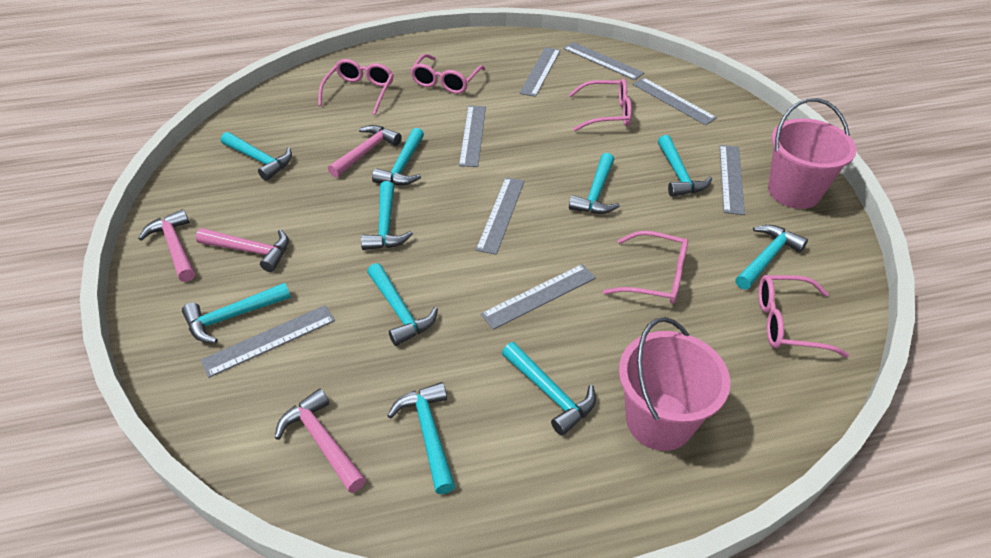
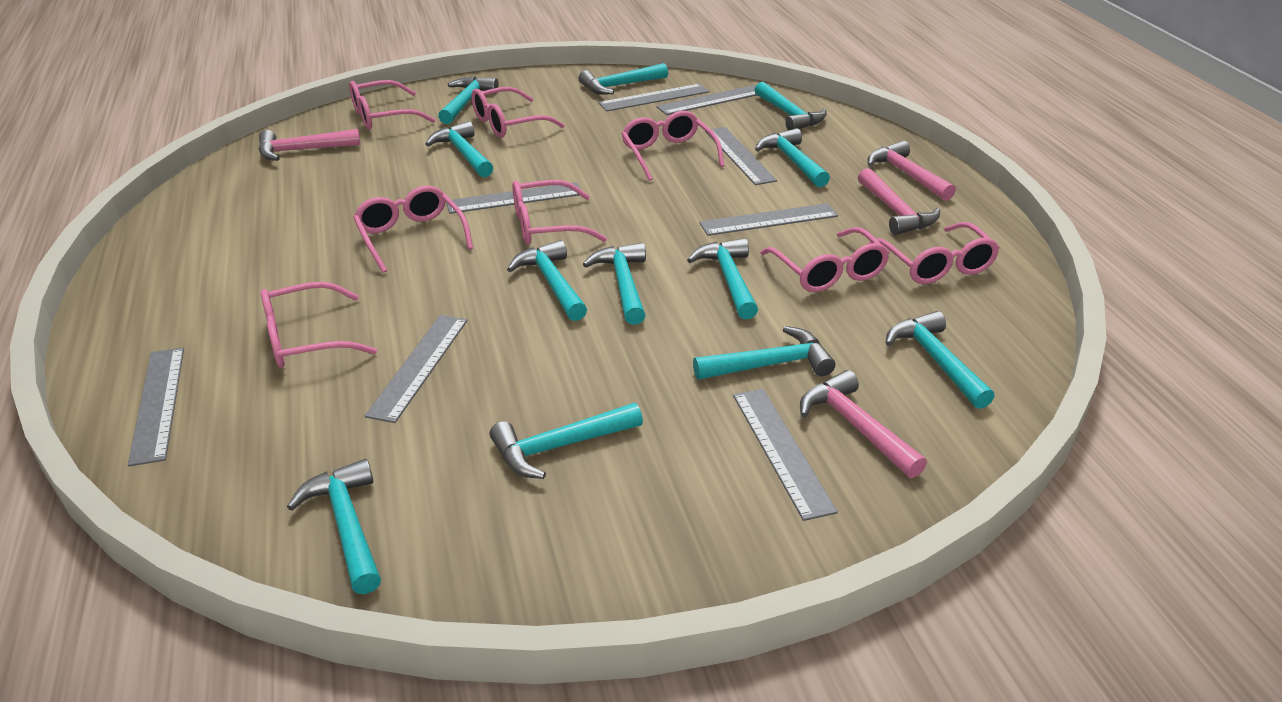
pink bucket: 2 -> 0
pink glasses: 5 -> 8
turquoise hammer: 10 -> 12

